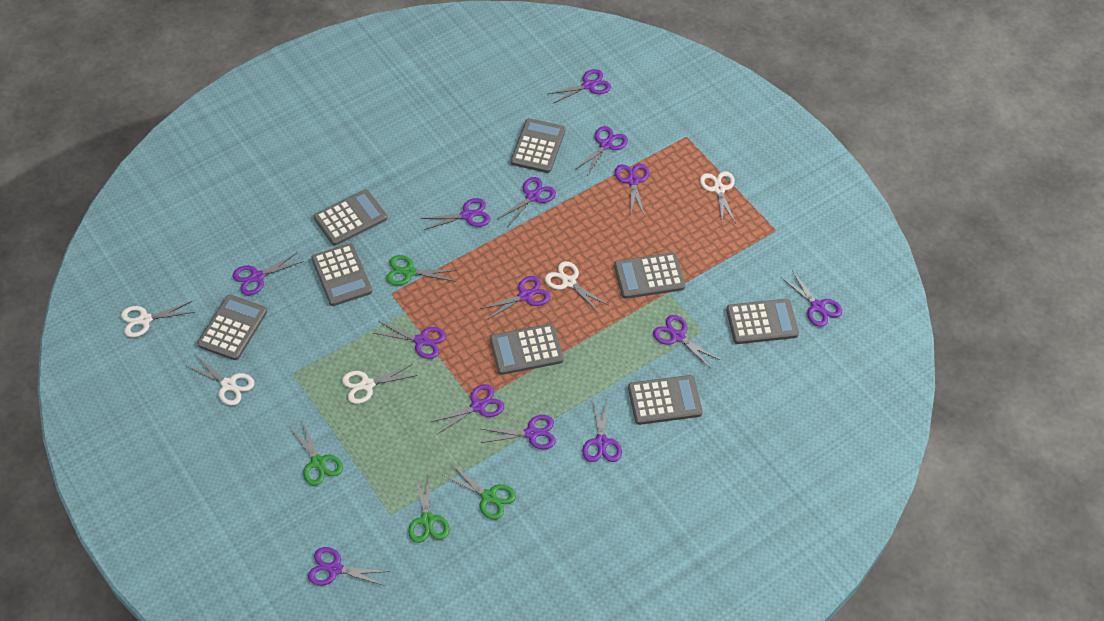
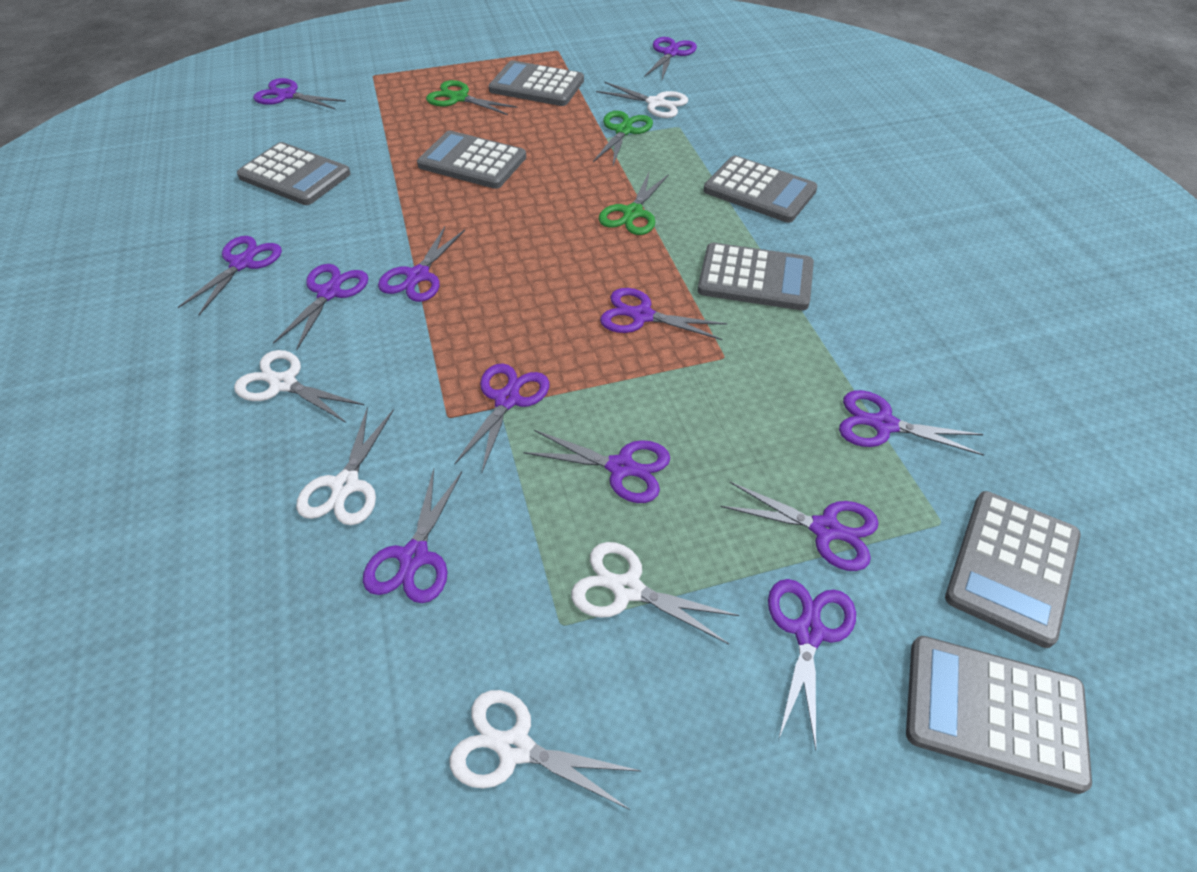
green scissors: 4 -> 3
grey calculator: 8 -> 7
purple scissors: 14 -> 12

